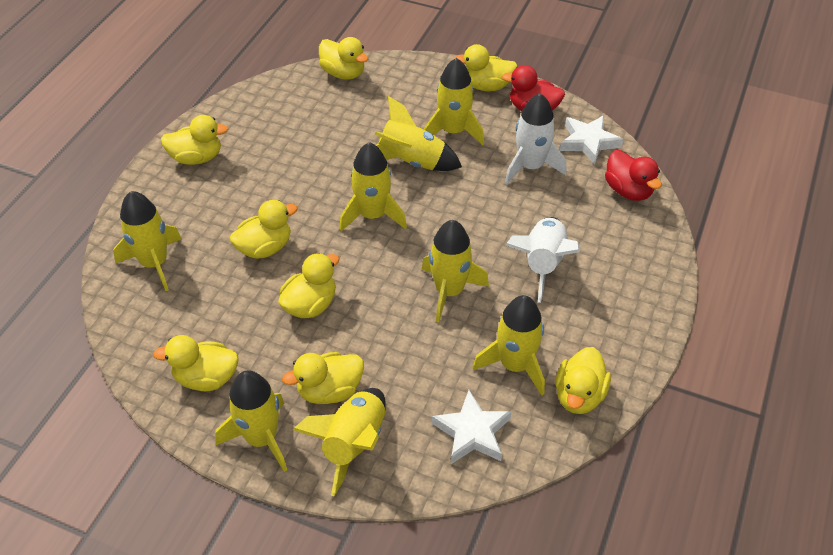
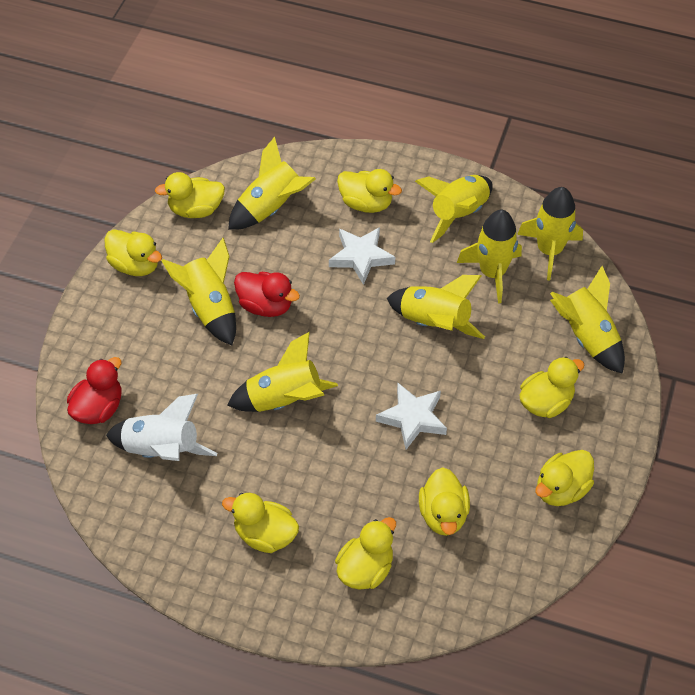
white rocket: 2 -> 1

